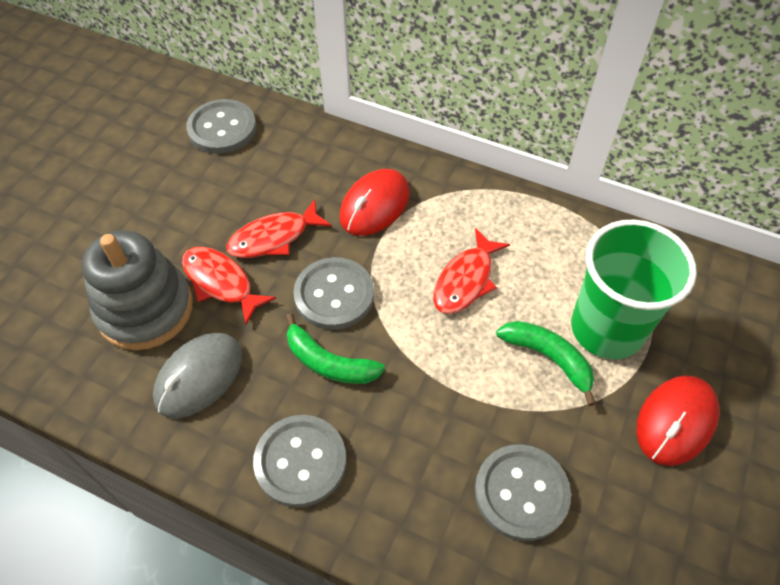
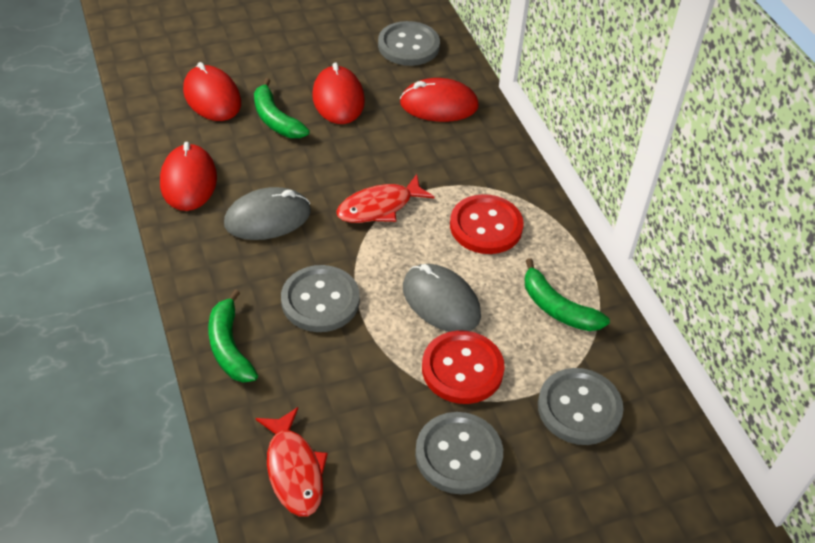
green banana: 2 -> 3
green cup: 1 -> 0
grey mouse: 1 -> 2
grey stacking toy: 1 -> 0
red button: 0 -> 2
red fish: 3 -> 2
red mouse: 2 -> 4

